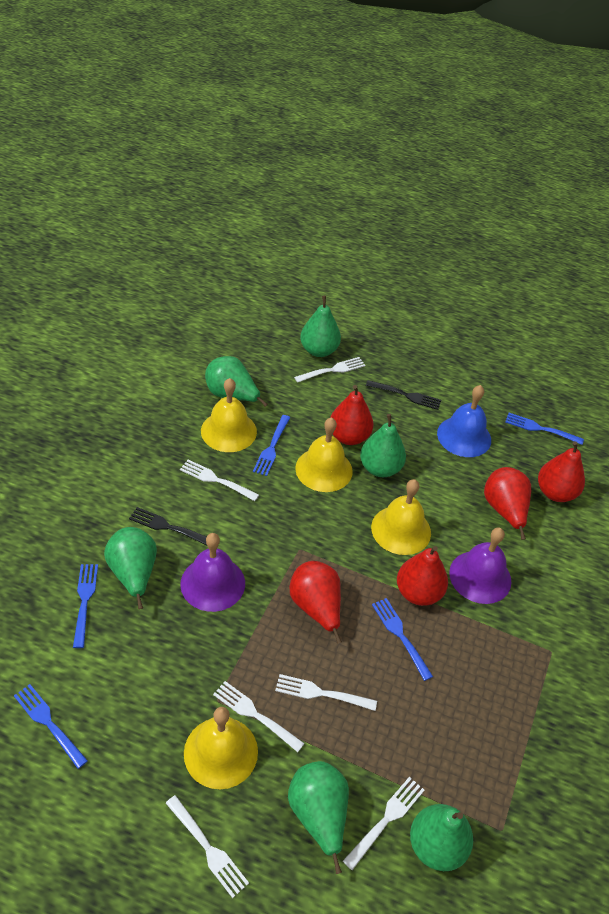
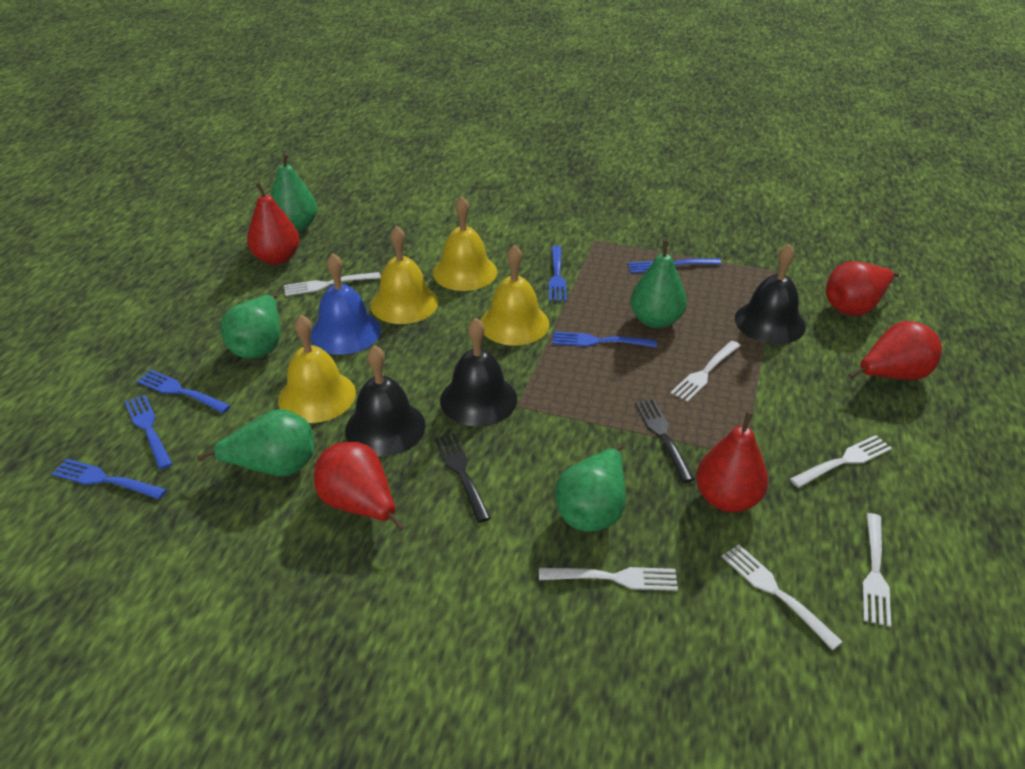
black bell: 0 -> 3
blue fork: 5 -> 6
green pear: 6 -> 5
purple bell: 2 -> 0

